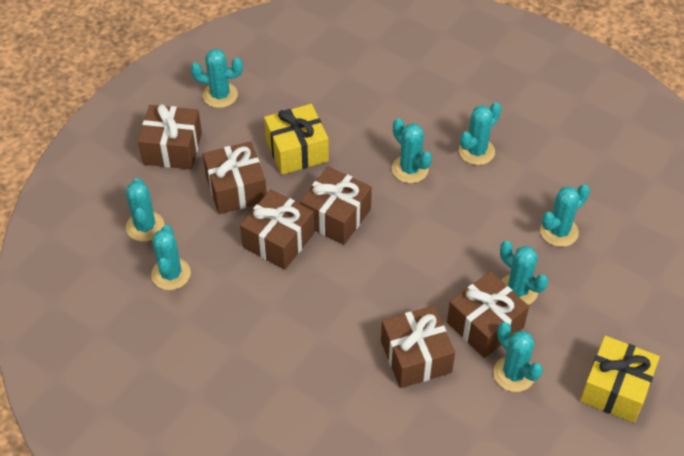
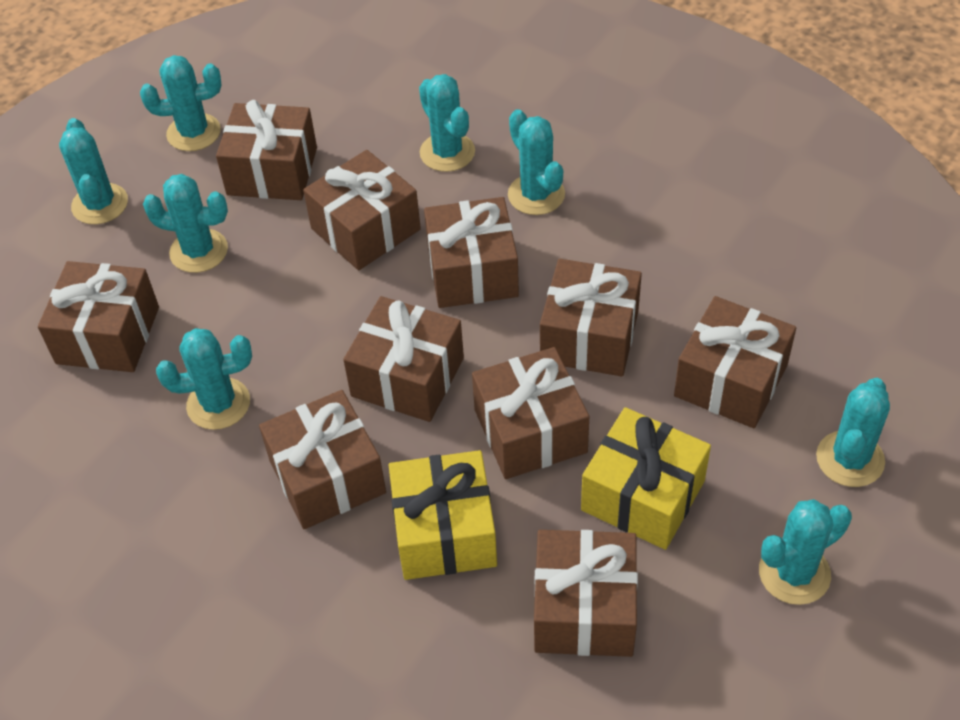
brown gift: 6 -> 10

